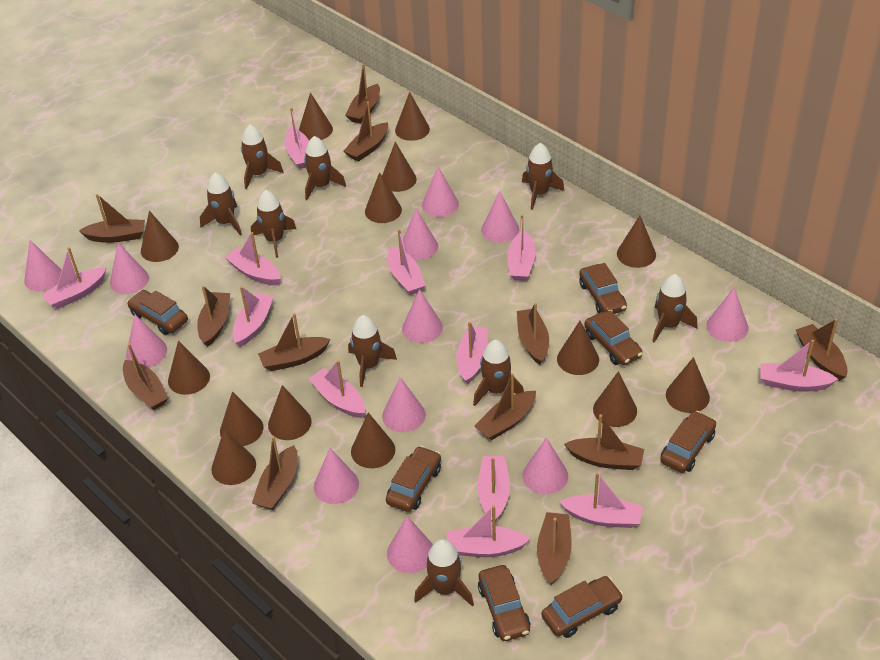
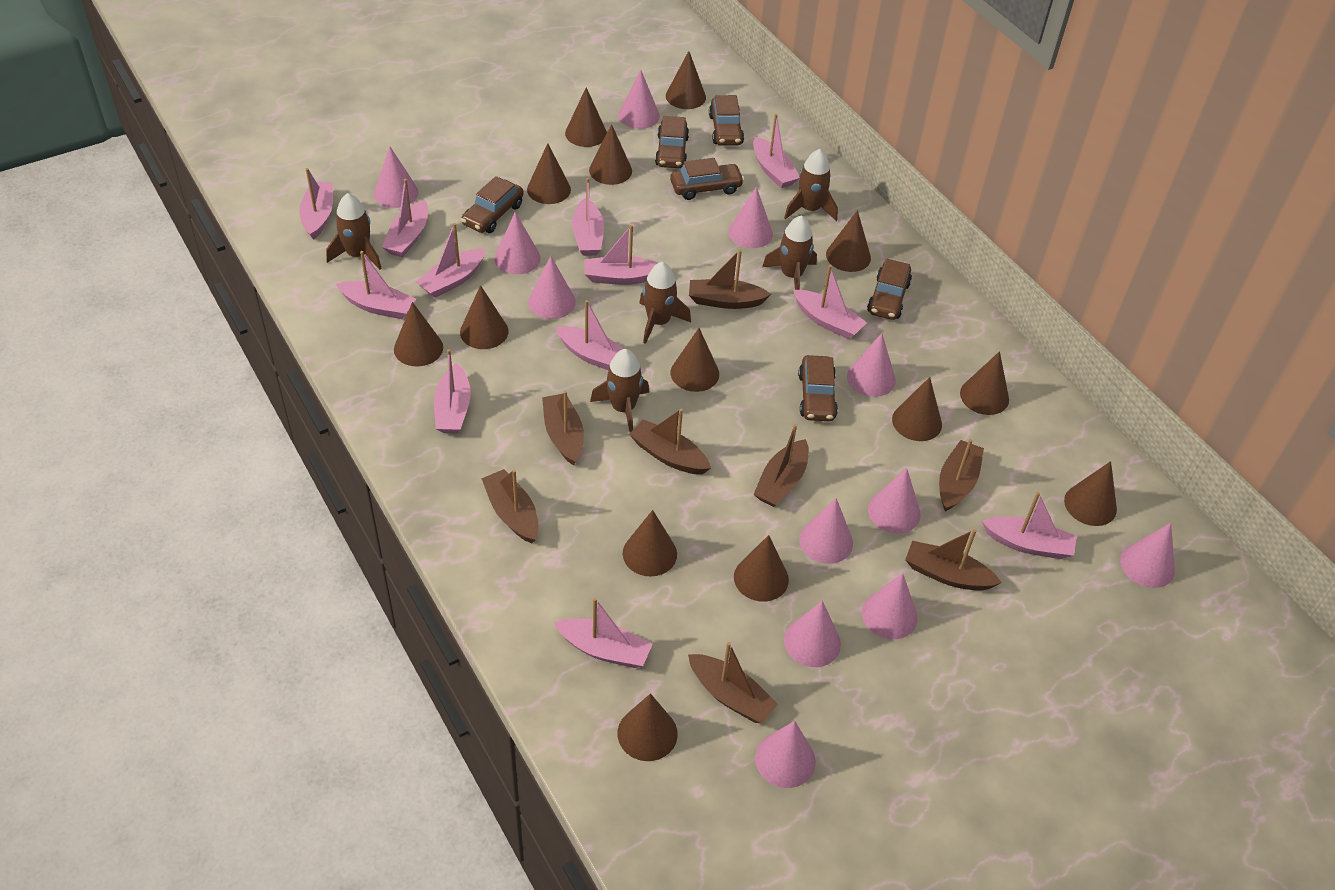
brown boat: 12 -> 8
brown car: 7 -> 6
brown rocket: 9 -> 5

